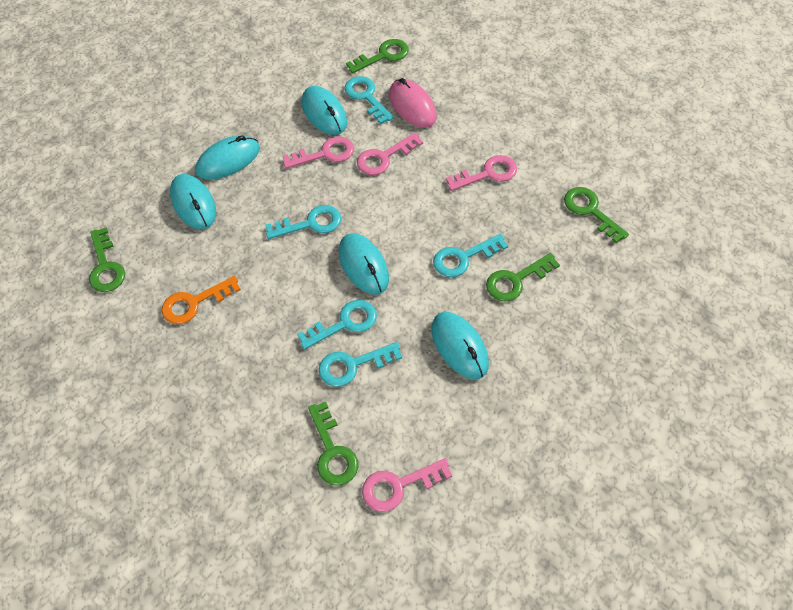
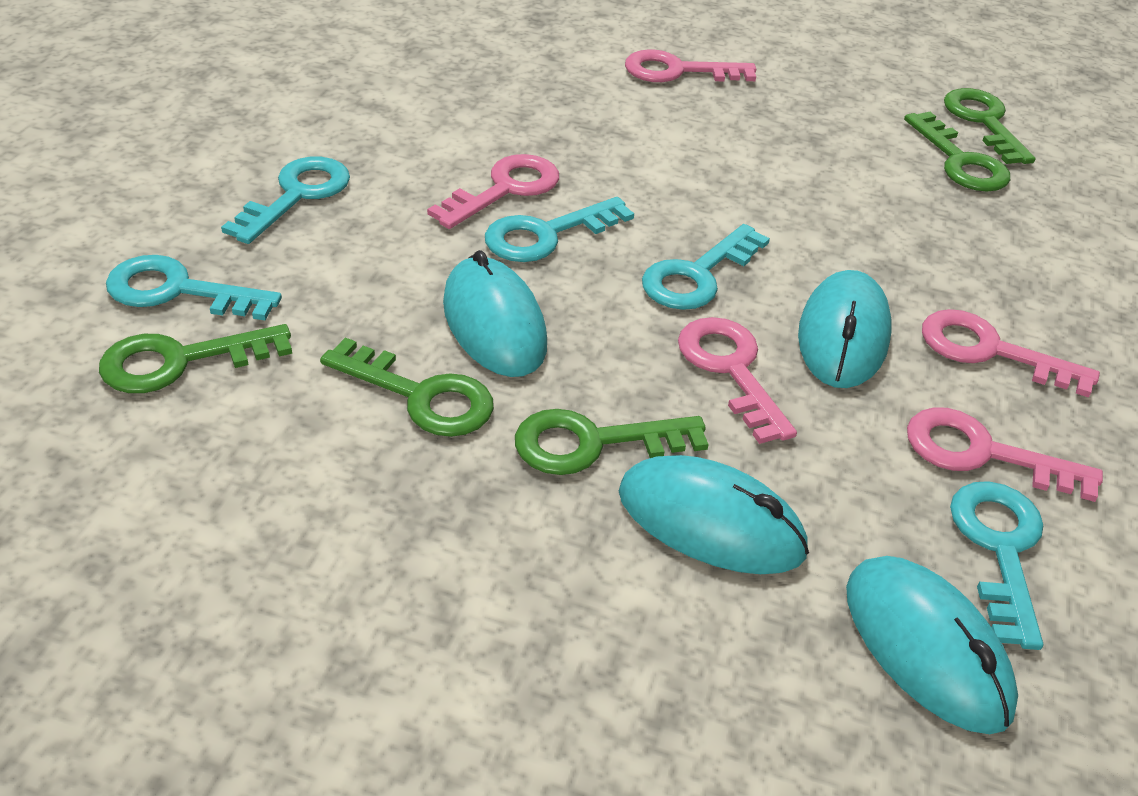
orange key: 1 -> 0
pink key: 4 -> 5
pink mouse: 1 -> 0
turquoise mouse: 5 -> 4

